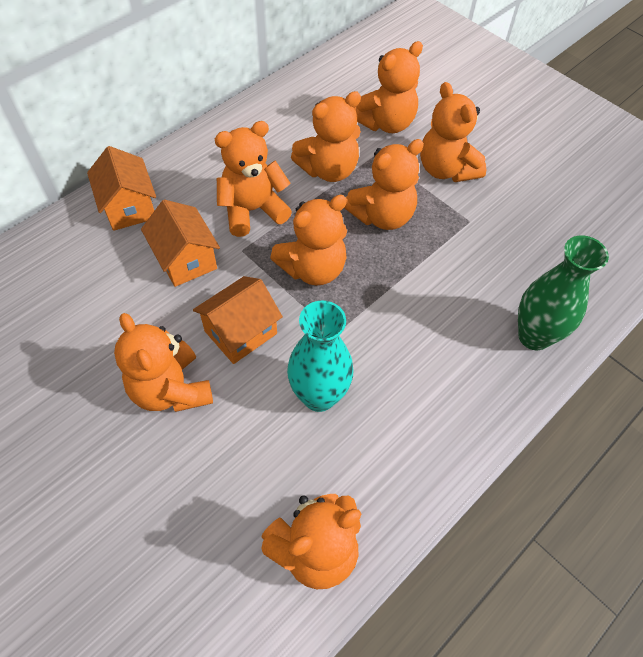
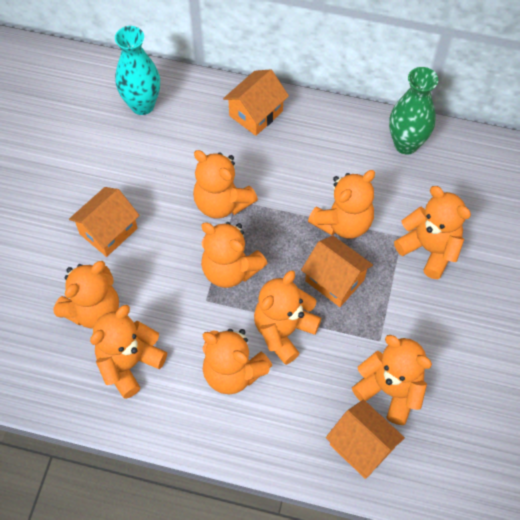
orange house: 3 -> 4
orange teddy bear: 8 -> 9

